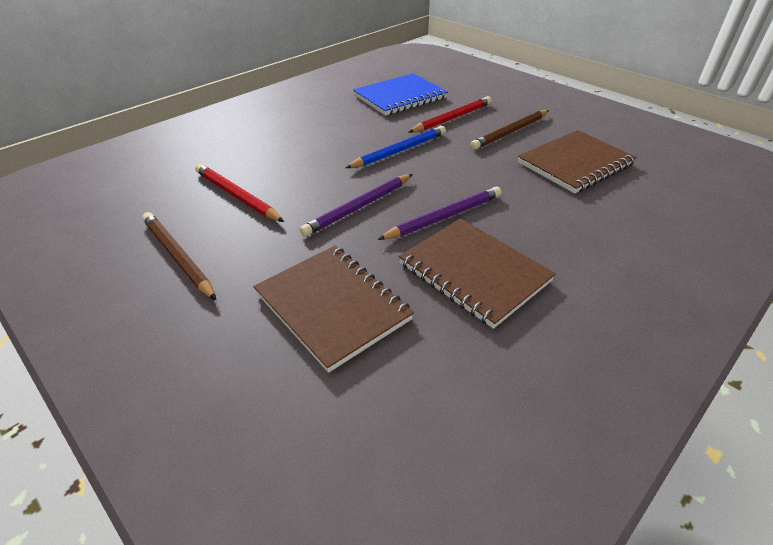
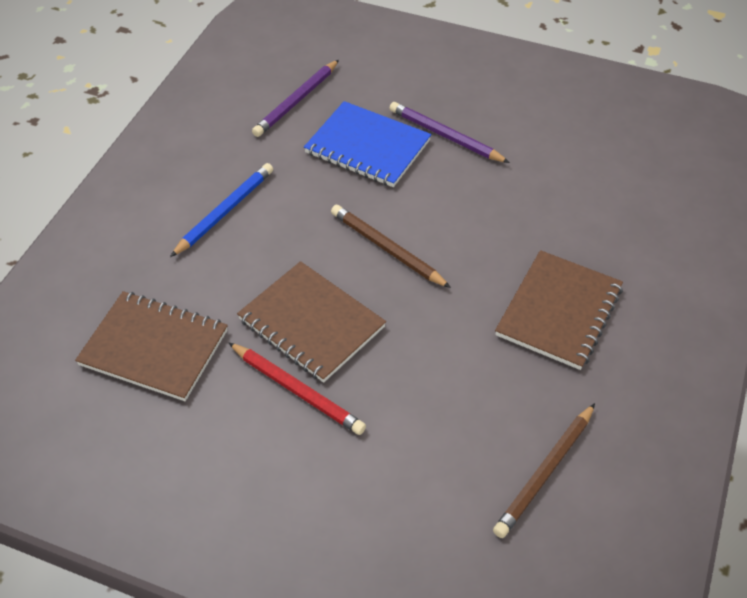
red pencil: 2 -> 1

